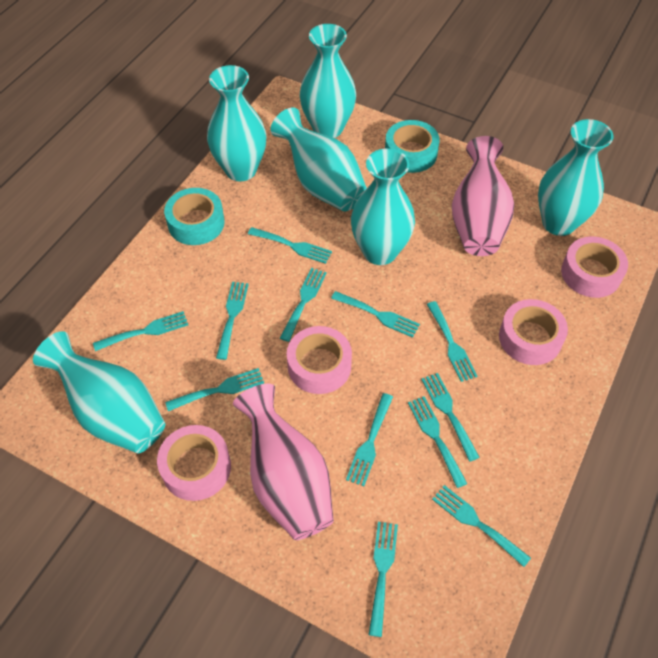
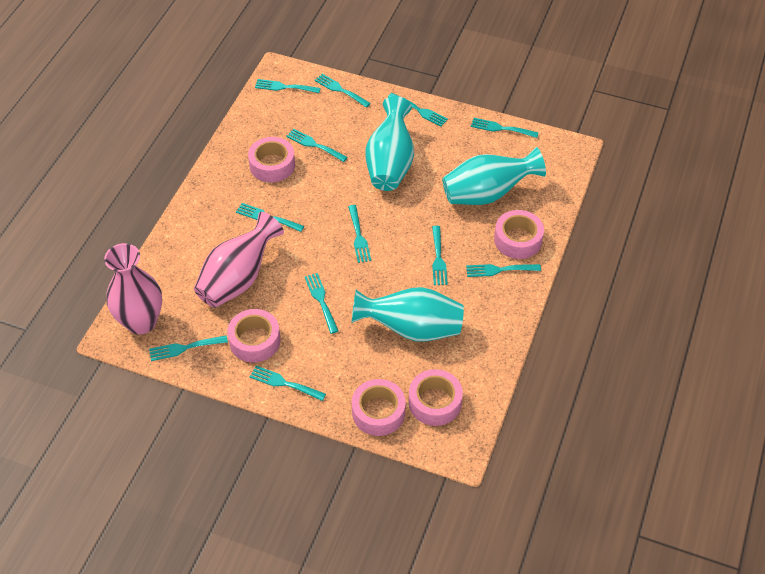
pink tape: 4 -> 5
turquoise tape: 2 -> 0
turquoise vase: 6 -> 3

